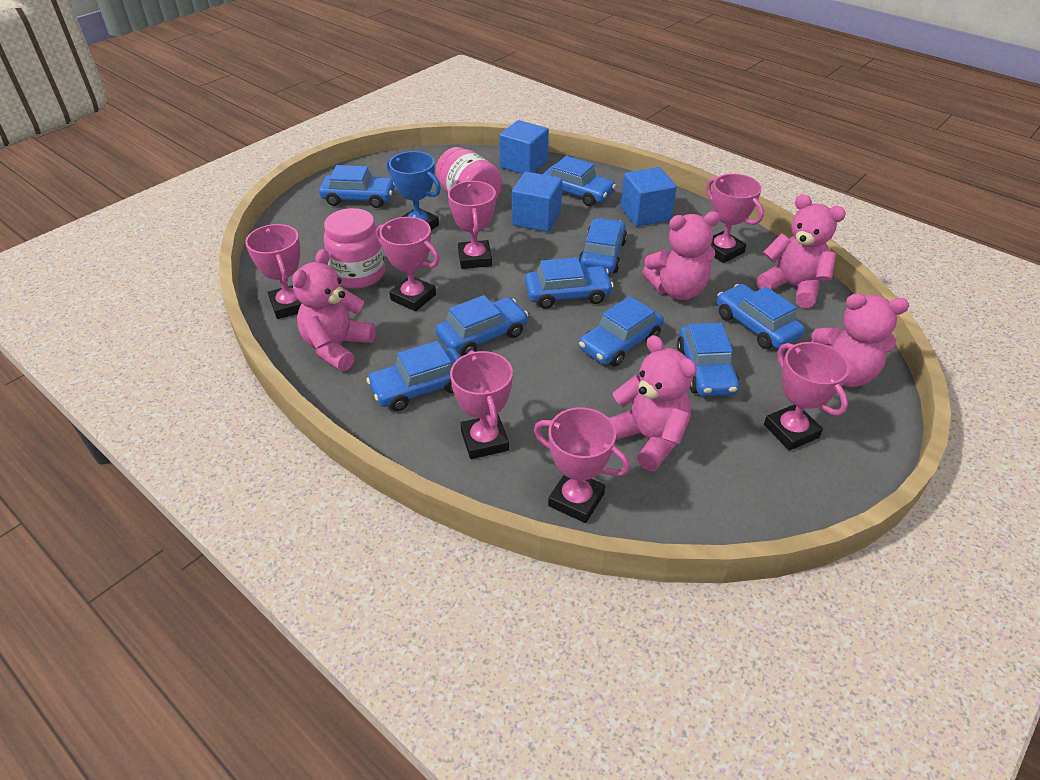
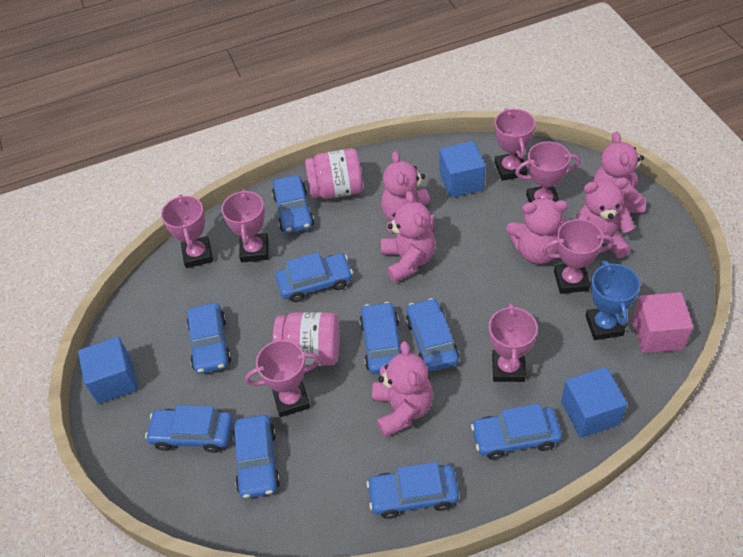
pink cube: 0 -> 1
pink teddy bear: 5 -> 6

